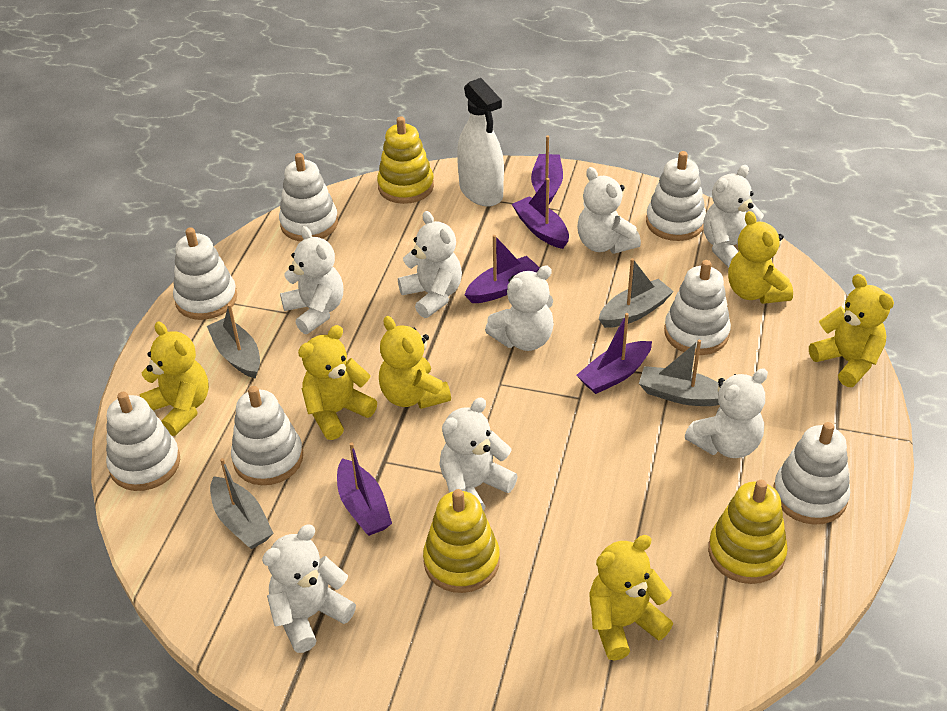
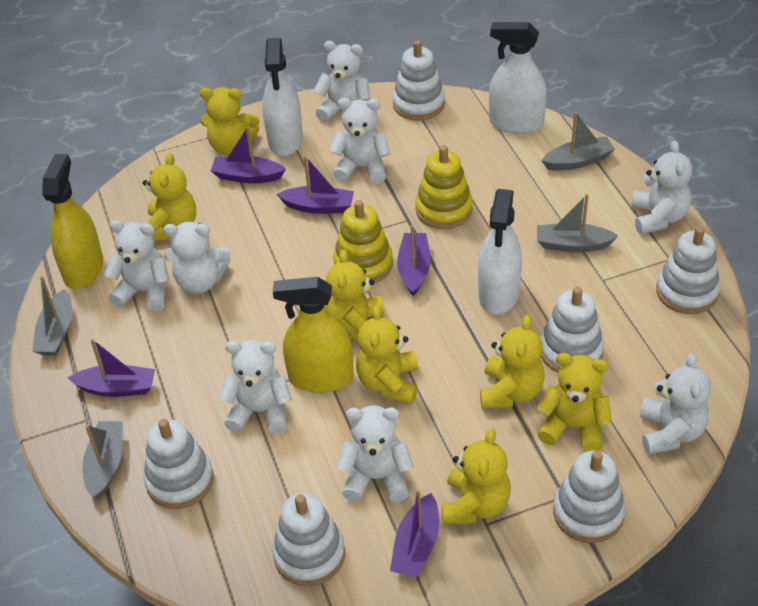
white spray bottle: 1 -> 3
white stacking toy: 7 -> 6
yellow spray bottle: 0 -> 2
yellow stacking toy: 3 -> 2
yellow teddy bear: 6 -> 7

